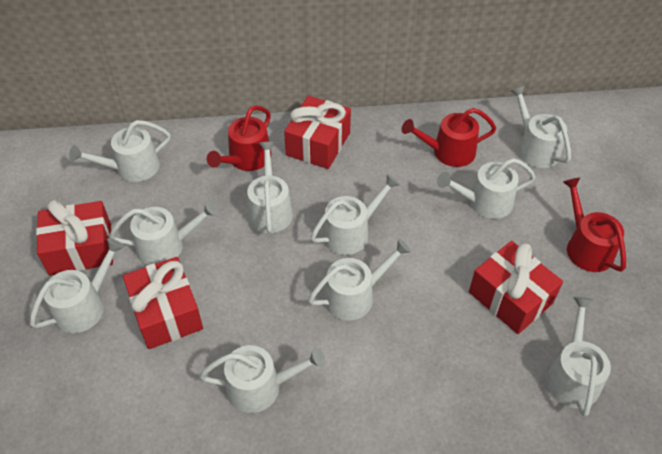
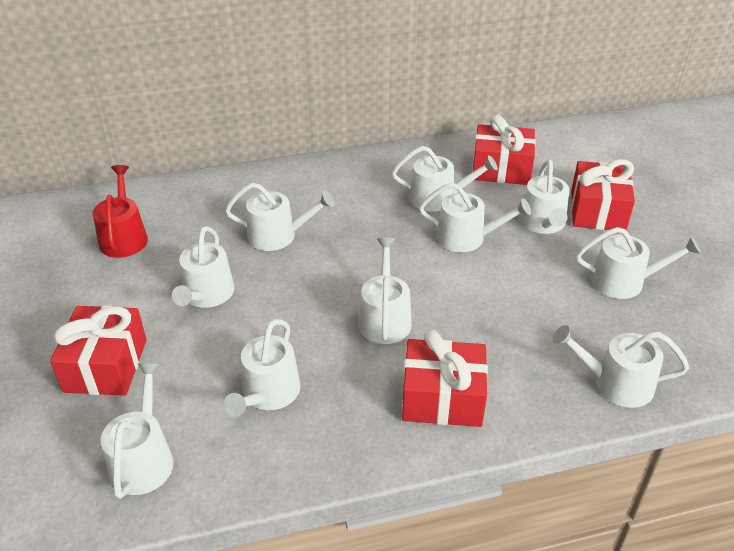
red watering can: 3 -> 1

